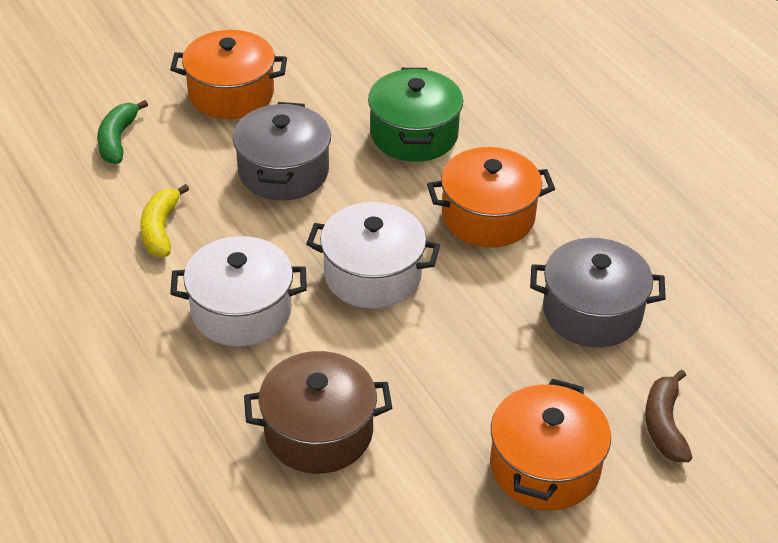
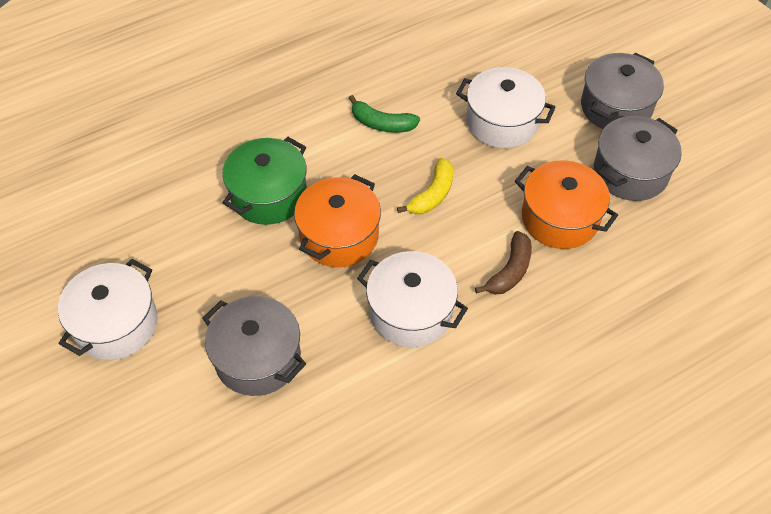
brown pot: 1 -> 0
grey pot: 2 -> 3
orange pot: 3 -> 2
white pot: 2 -> 3

